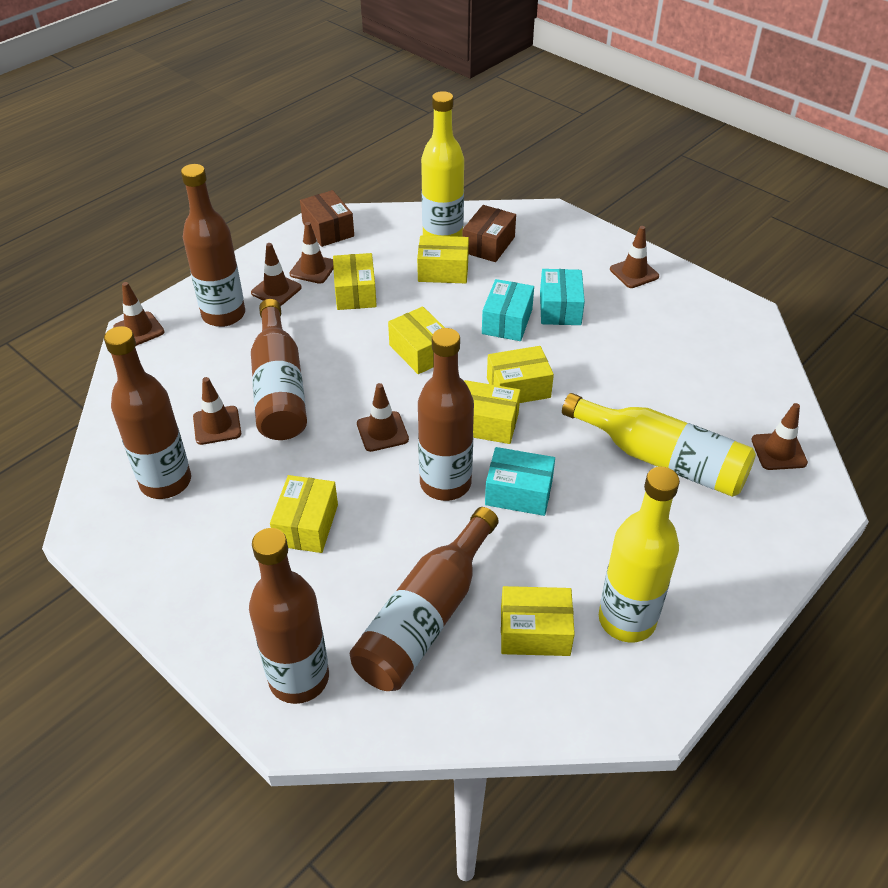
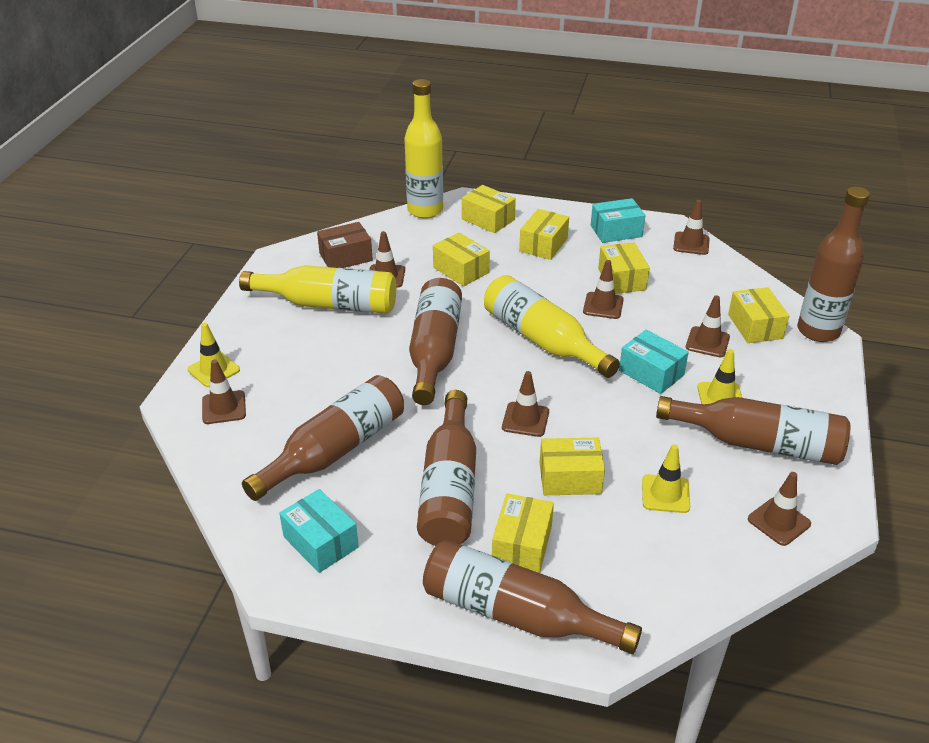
brown box: 2 -> 1
yellow traffic cone: 0 -> 3

